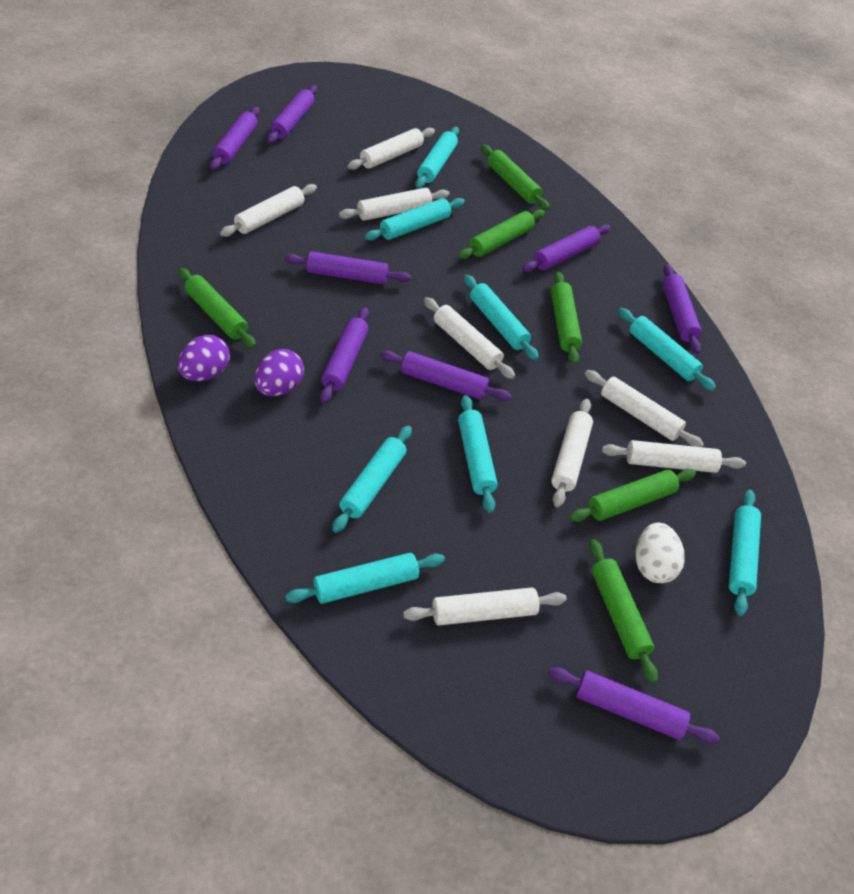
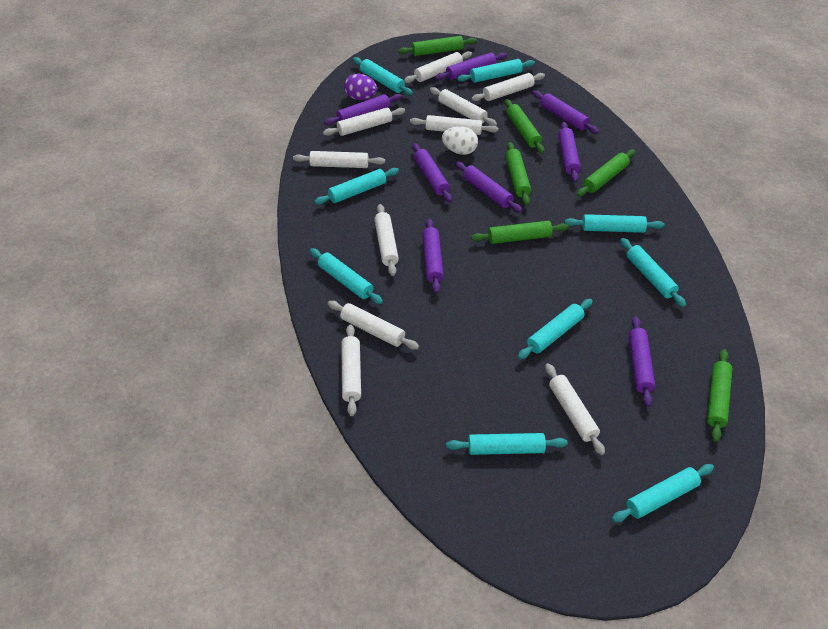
purple egg: 2 -> 1
turquoise rolling pin: 8 -> 9
white rolling pin: 8 -> 10

